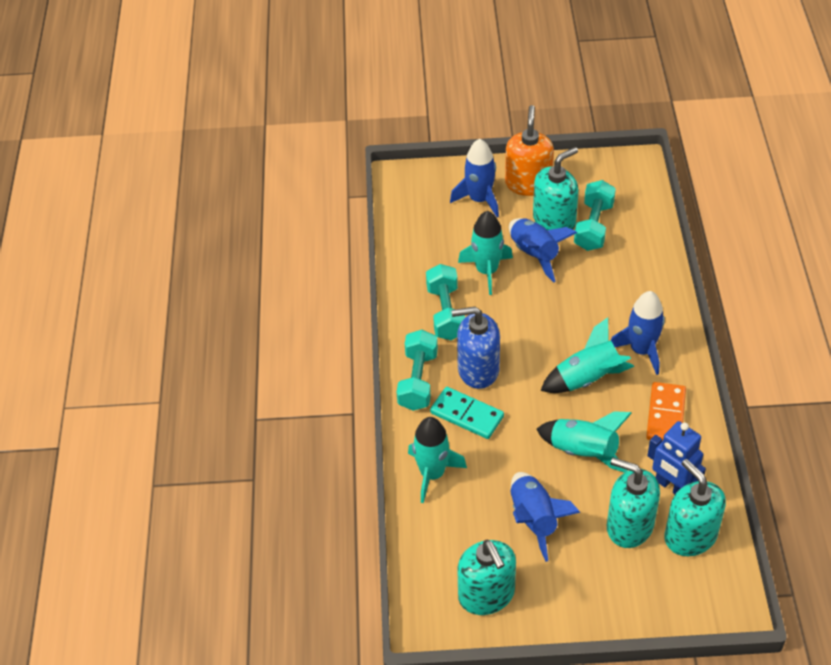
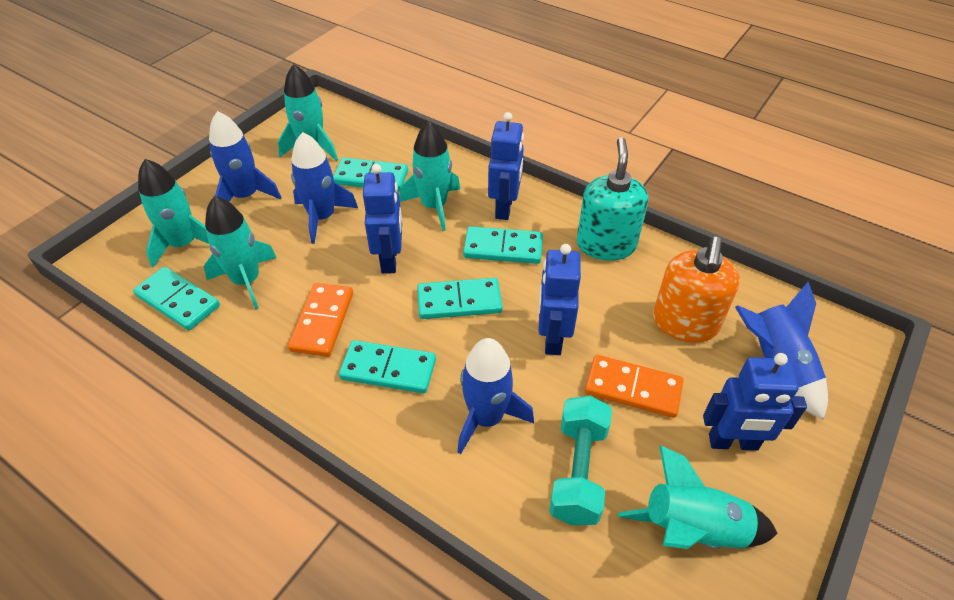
blue robot: 1 -> 4
blue soap dispenser: 1 -> 0
orange domino: 1 -> 2
turquoise domino: 1 -> 5
turquoise dumbbell: 3 -> 1
turquoise rocket: 4 -> 5
turquoise soap dispenser: 4 -> 1

